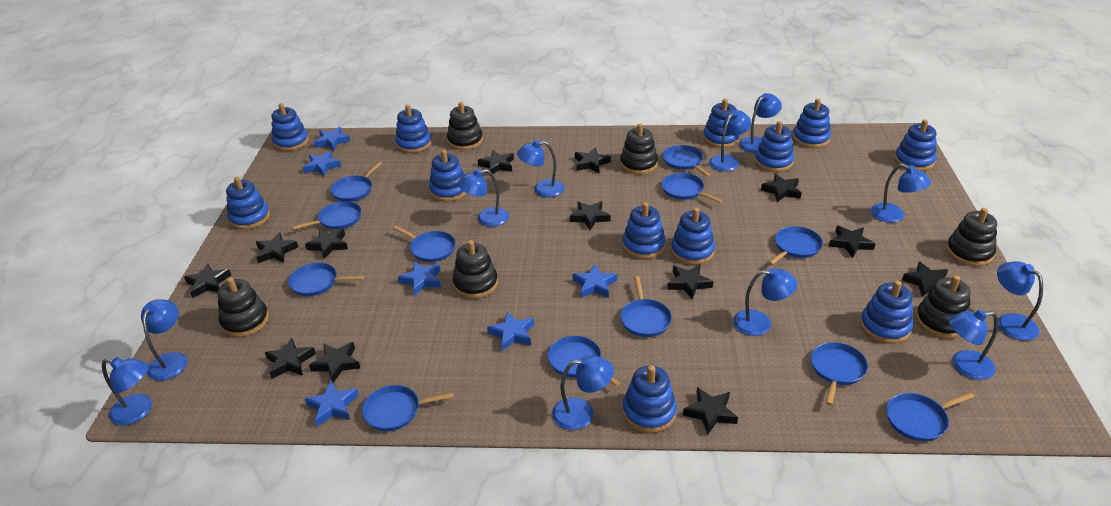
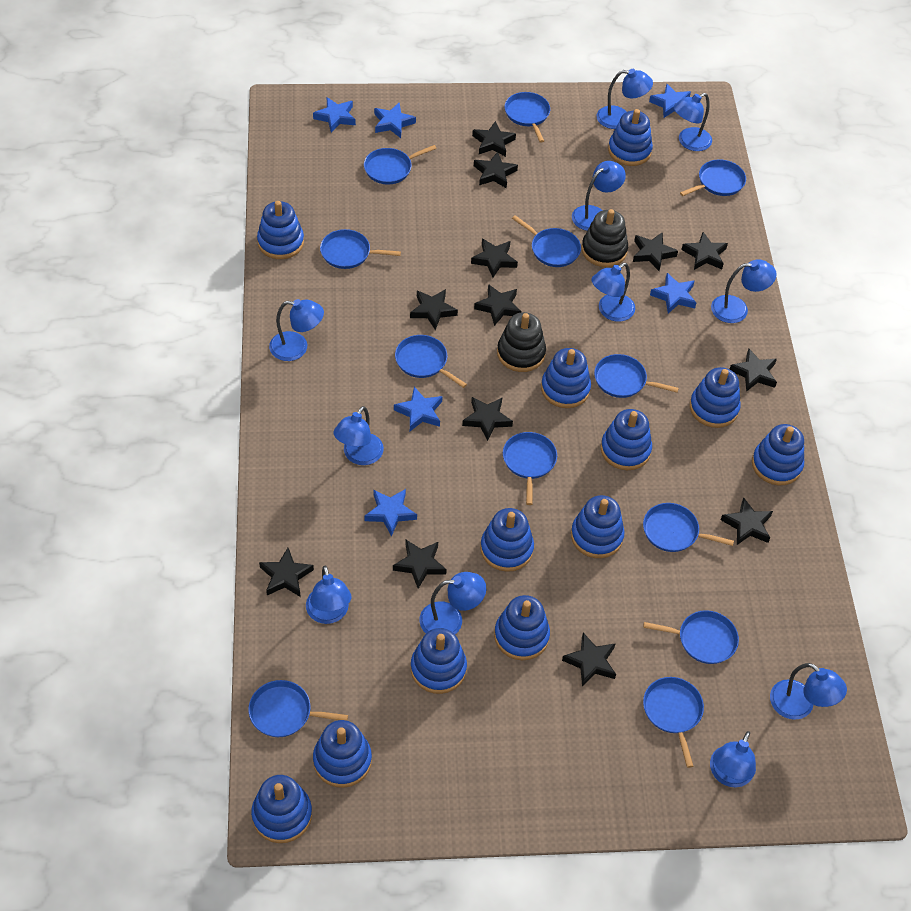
black stacking toy: 6 -> 2

